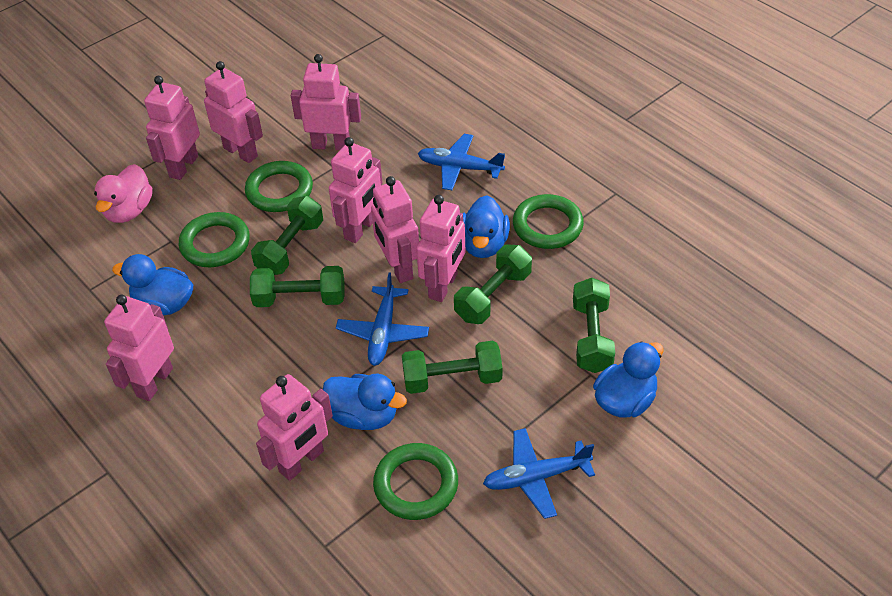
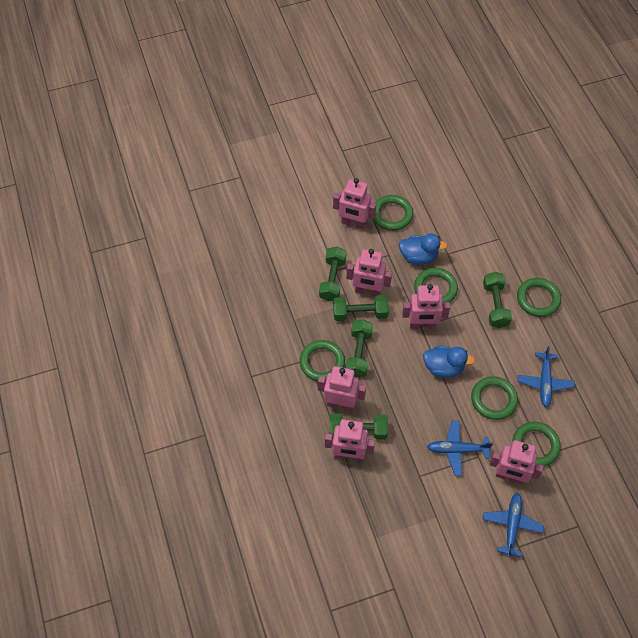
blue duck: 4 -> 2
green ring: 4 -> 6
pink duck: 1 -> 0
pink robot: 8 -> 6

